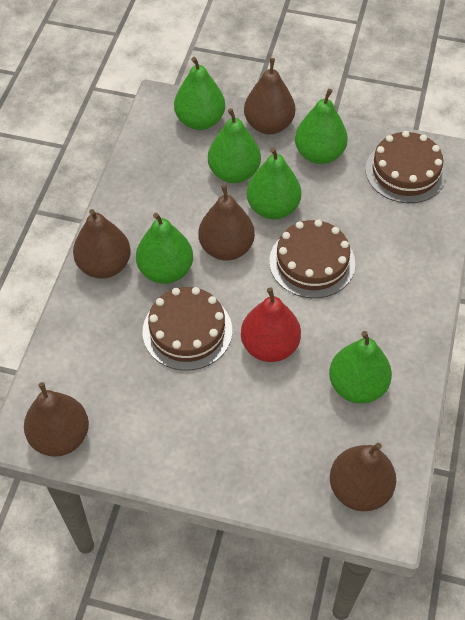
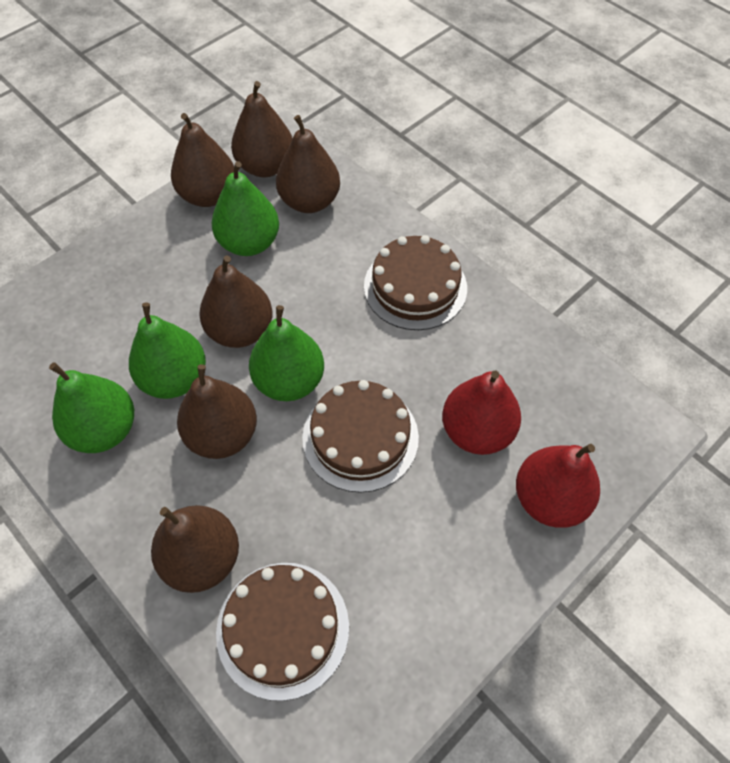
brown pear: 5 -> 6
green pear: 6 -> 4
red pear: 1 -> 2

